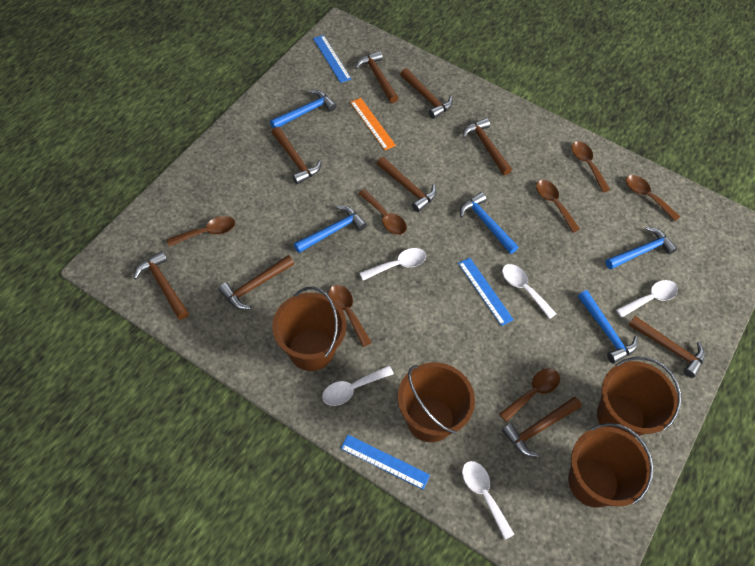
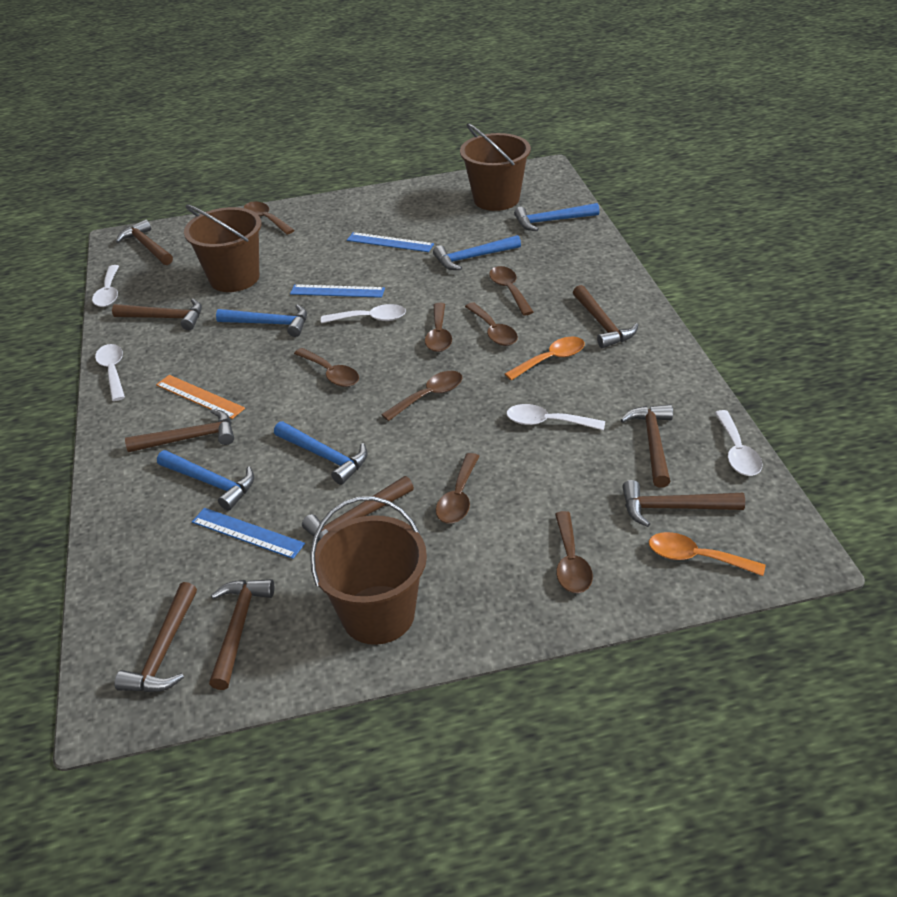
brown bucket: 4 -> 3
brown spoon: 7 -> 8
orange spoon: 0 -> 2

